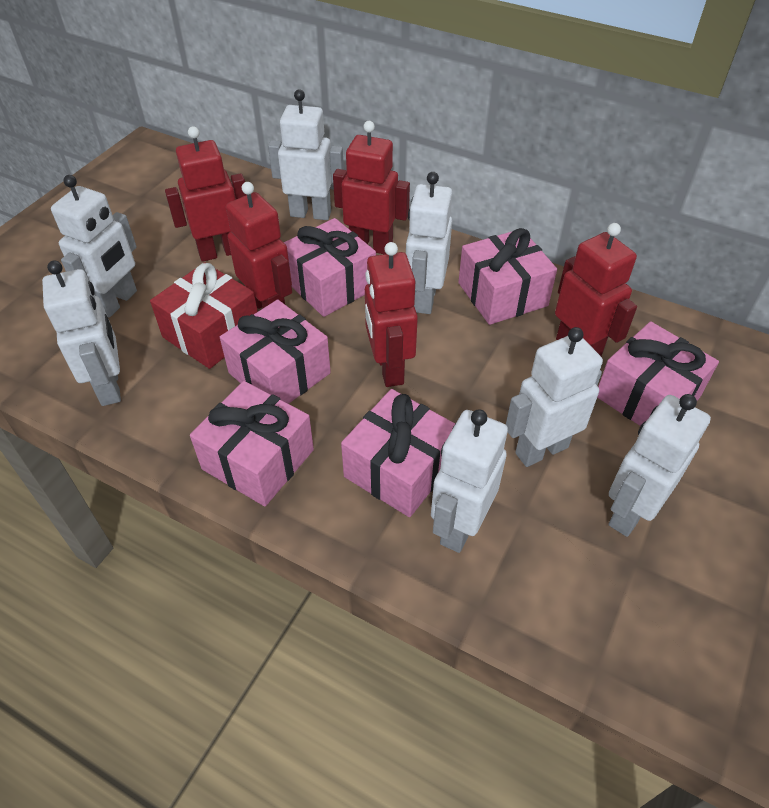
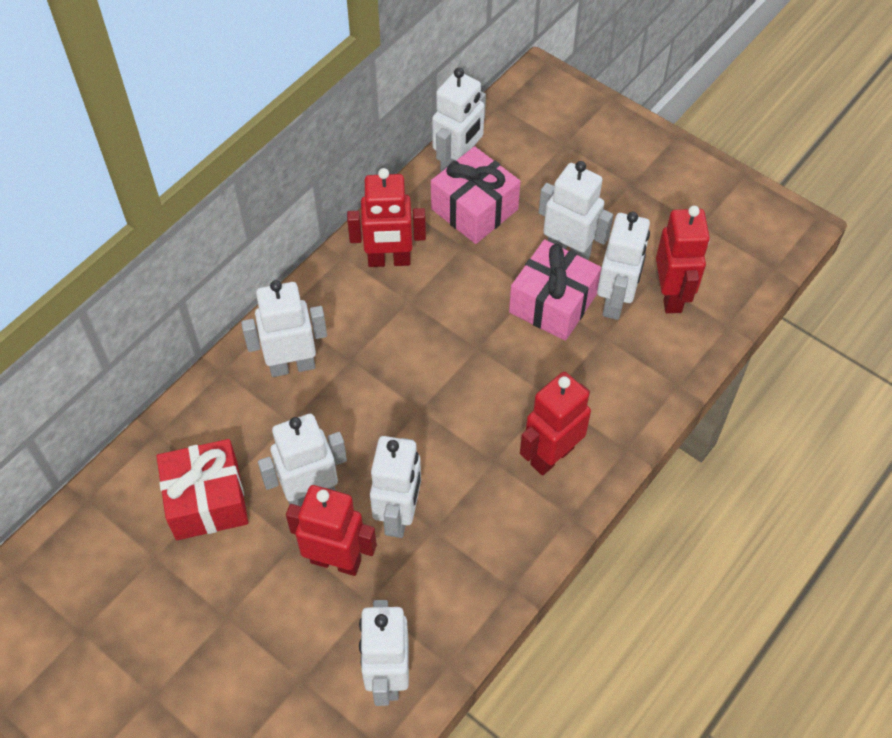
pink gift: 6 -> 2
red robot: 5 -> 4

